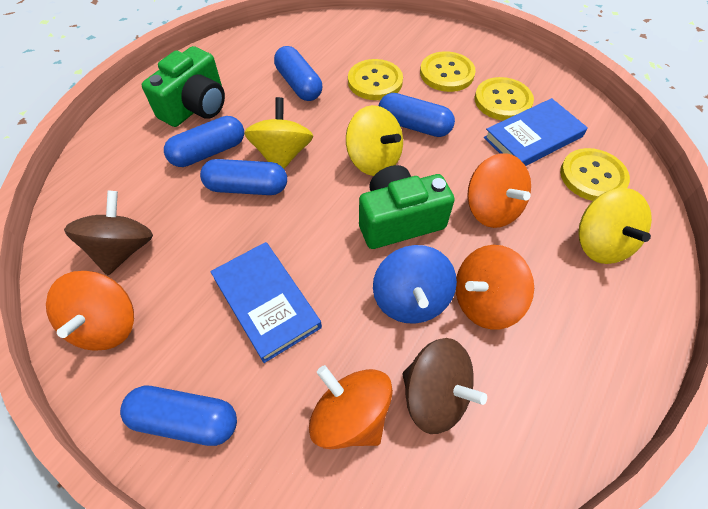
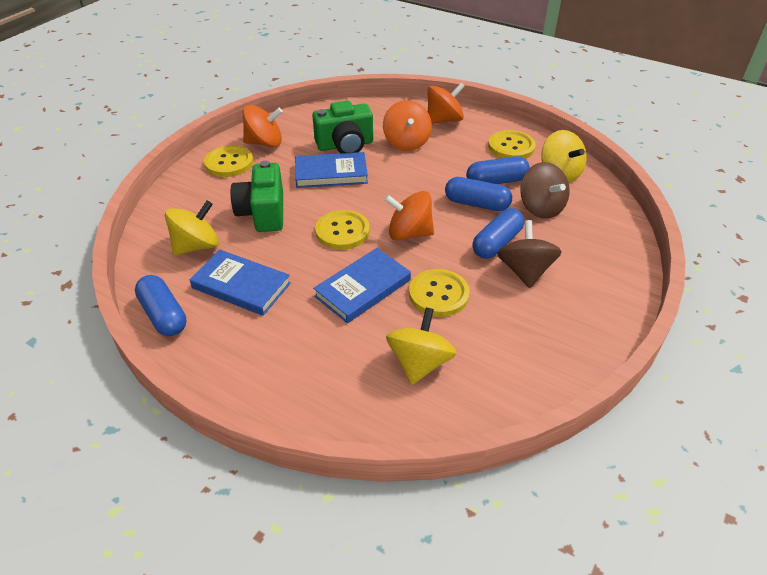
blue book: 2 -> 3
blue capsule: 5 -> 4
blue spinning top: 1 -> 0

